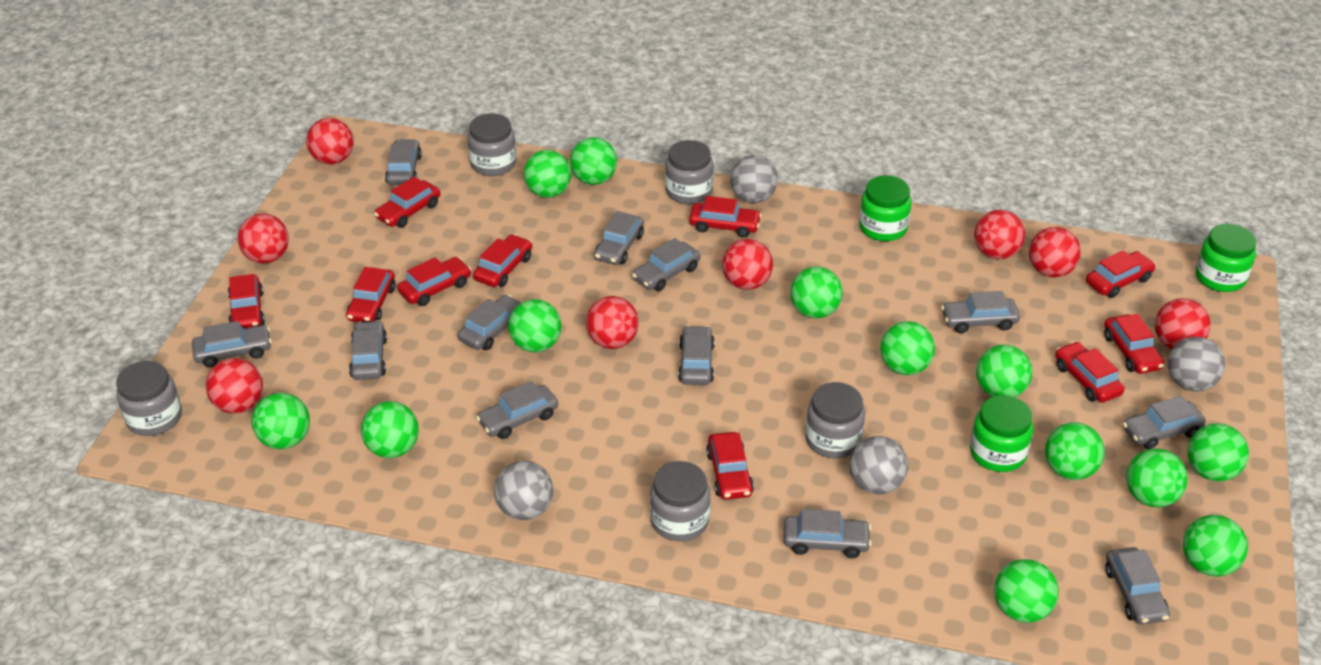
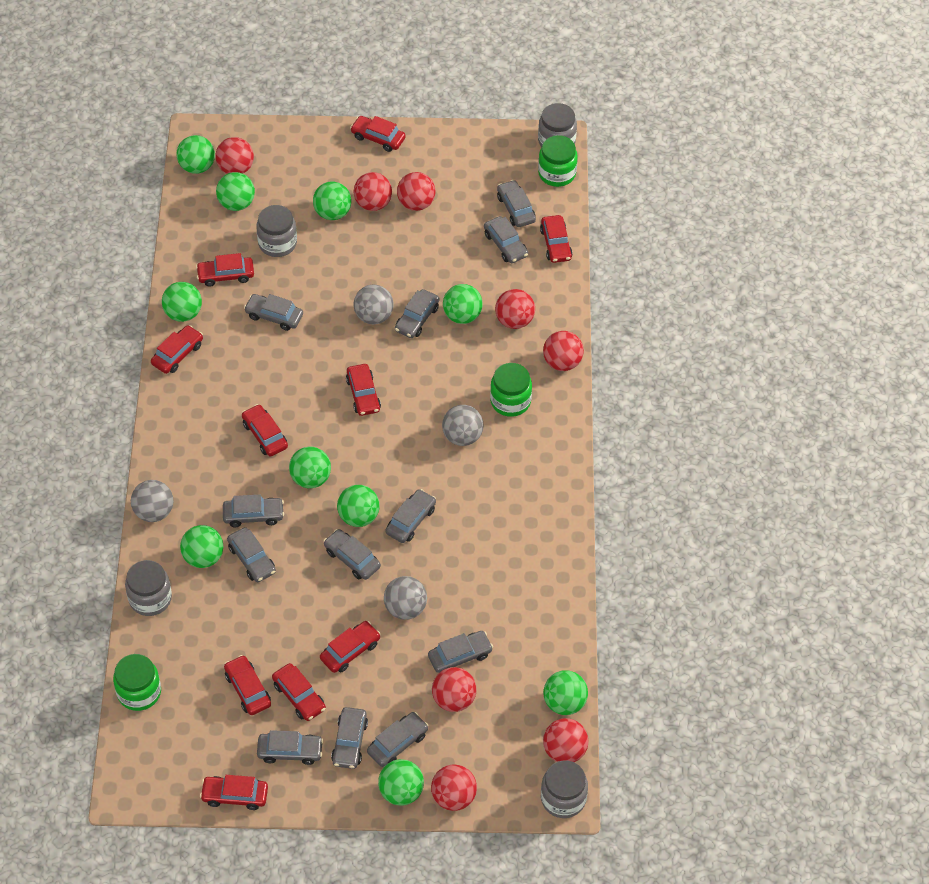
green ball: 13 -> 10
grey jar: 5 -> 4

